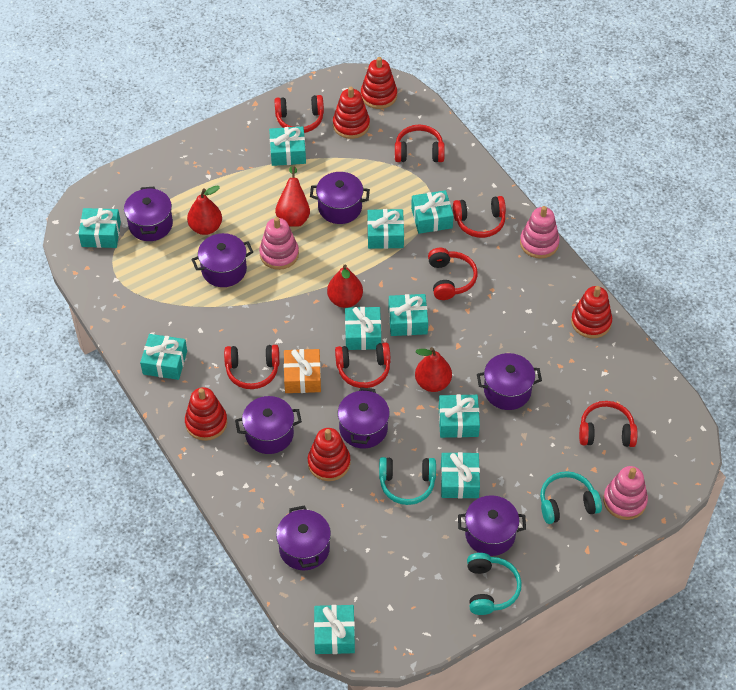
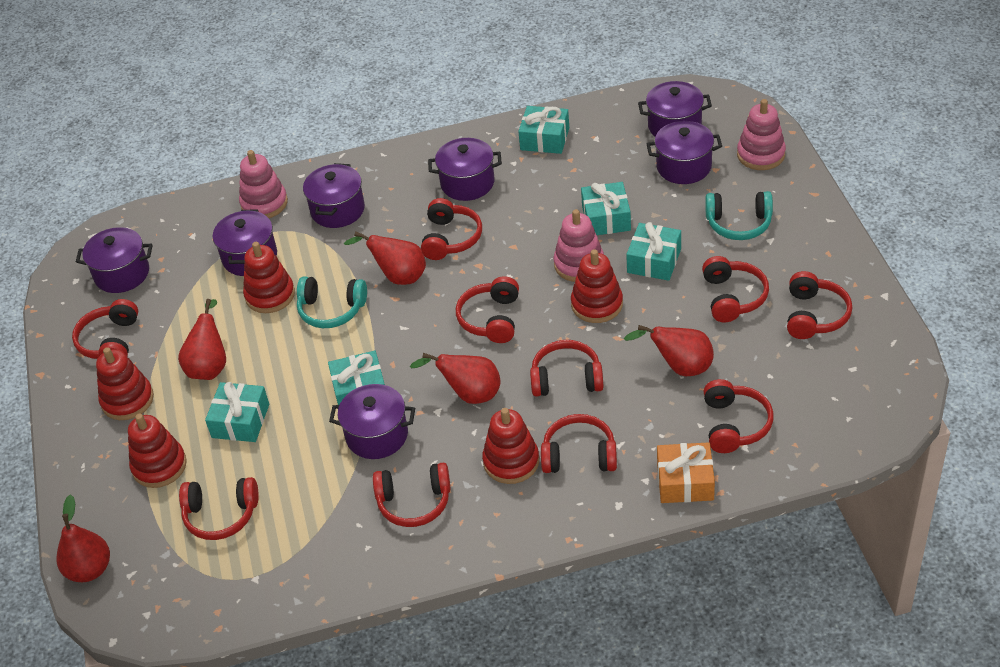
purple pot: 8 -> 7
red headphones: 7 -> 10
red pear: 4 -> 5
turquoise gift: 10 -> 5
turquoise headphones: 3 -> 2

